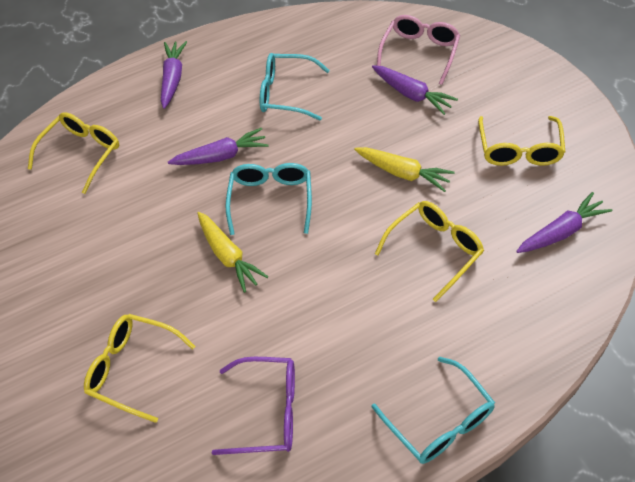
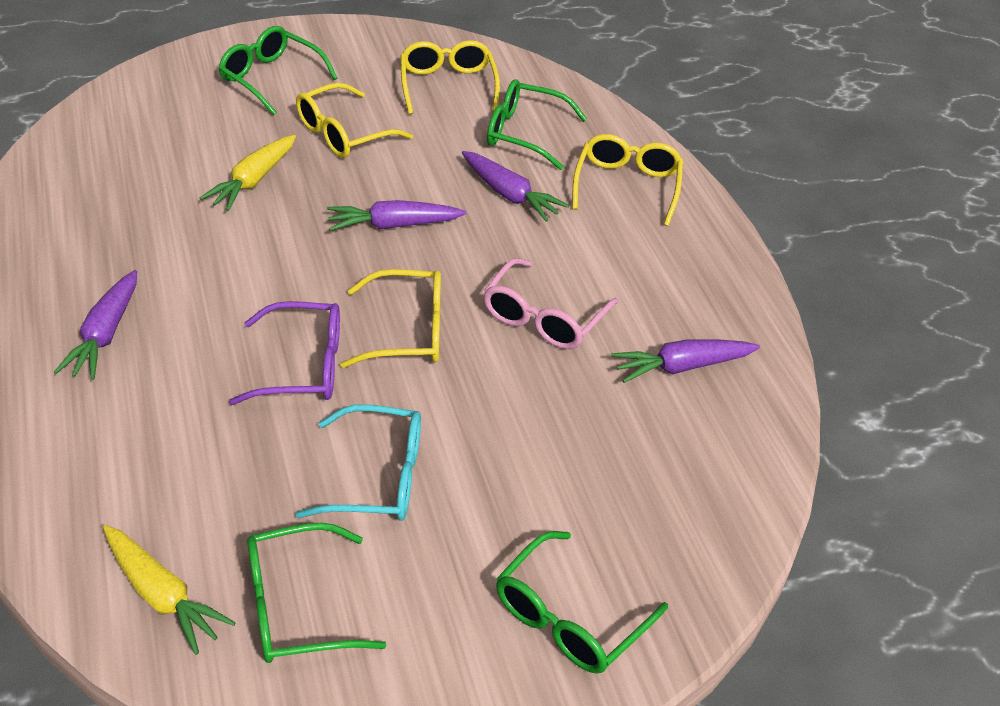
green glasses: 0 -> 4
turquoise glasses: 3 -> 1

